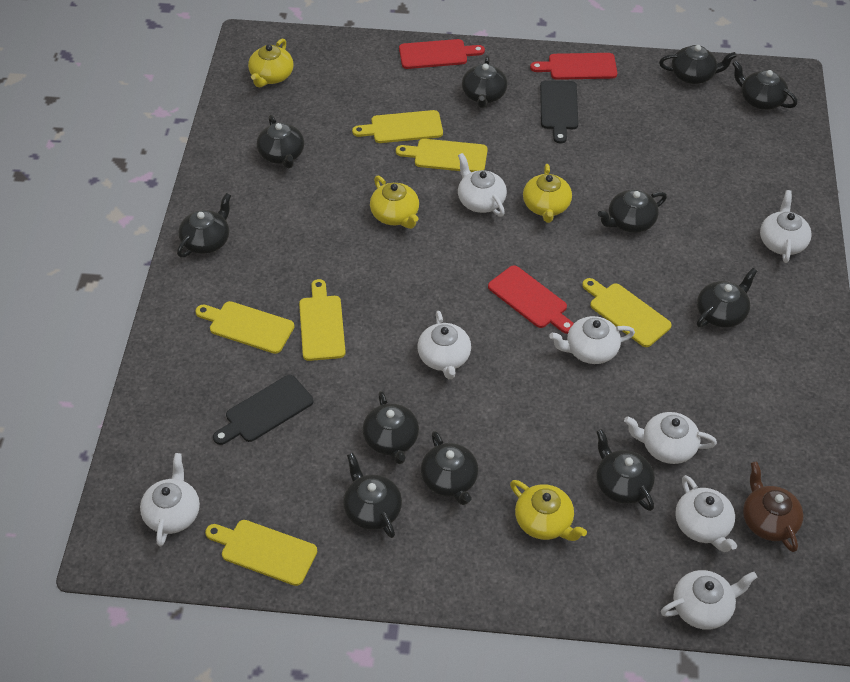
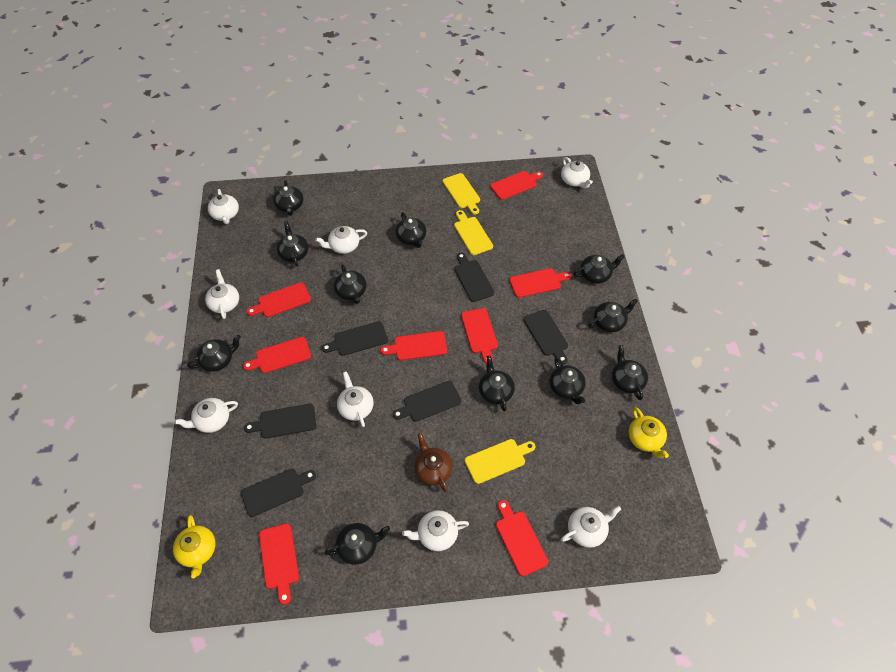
black cutting board: 2 -> 6
red cutting board: 3 -> 8
yellow cutting board: 6 -> 3
yellow teapot: 4 -> 2

